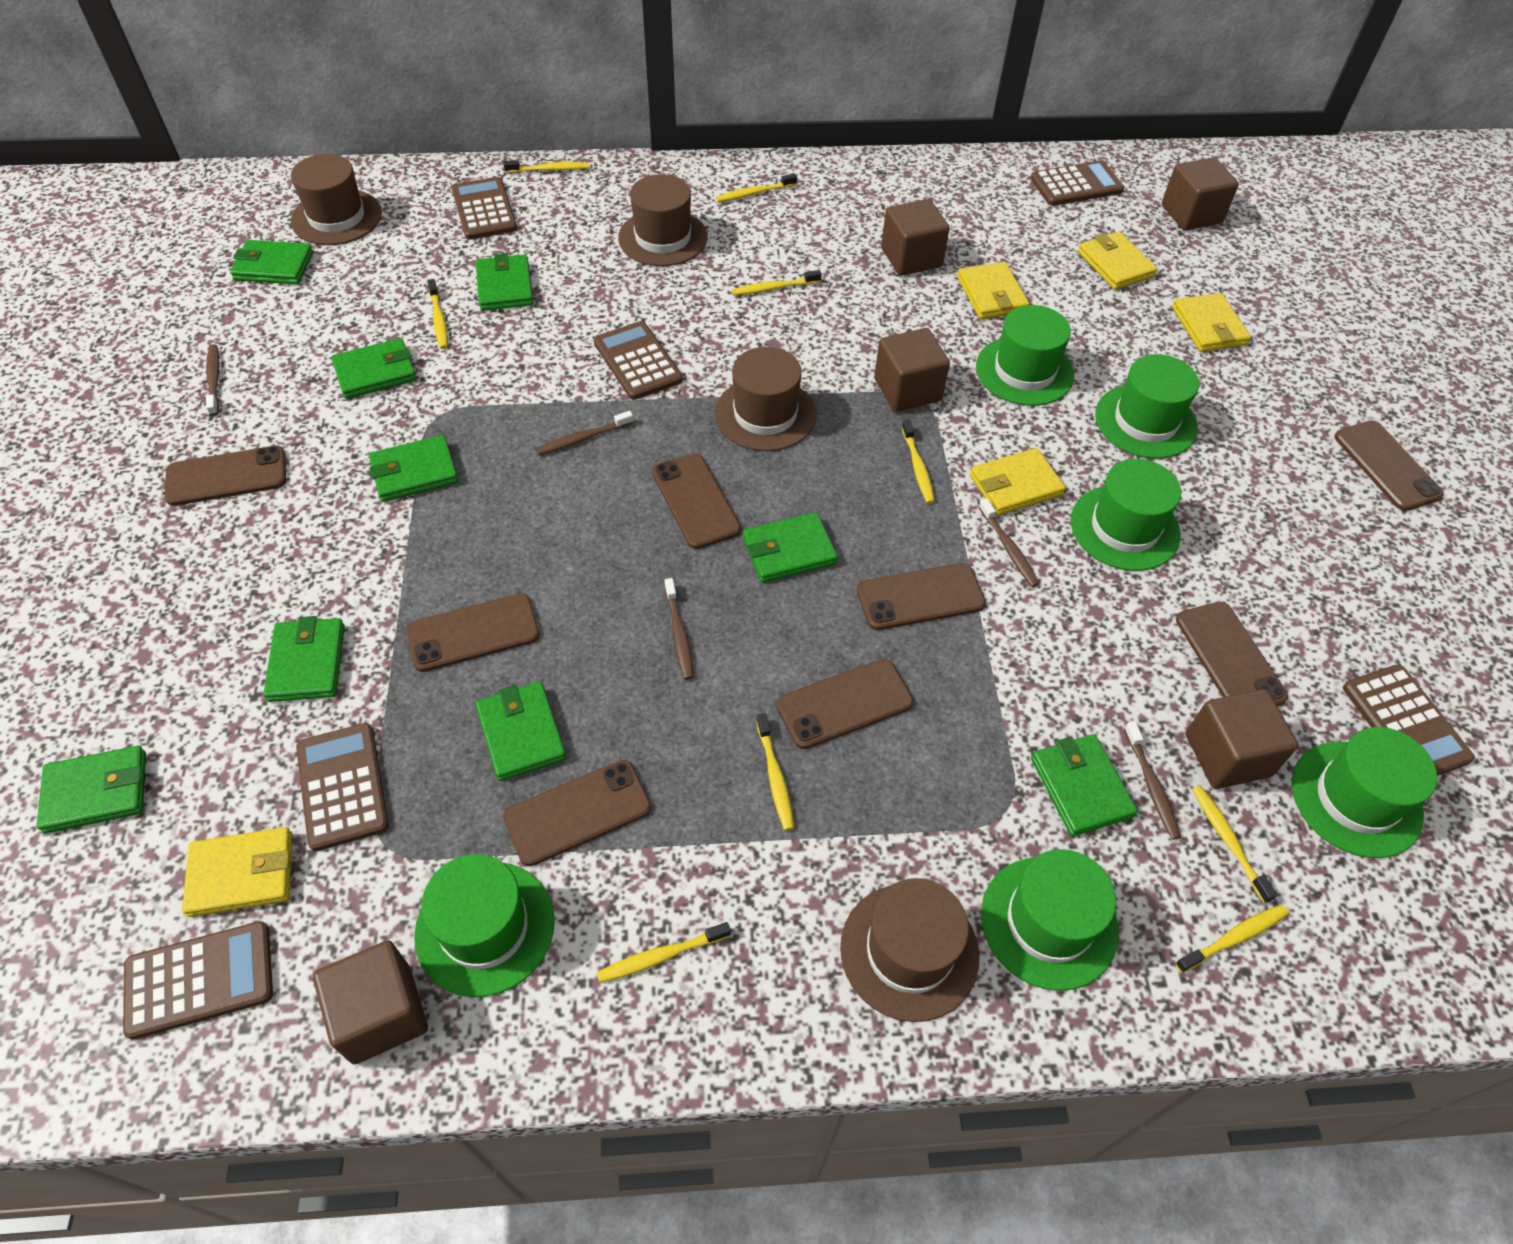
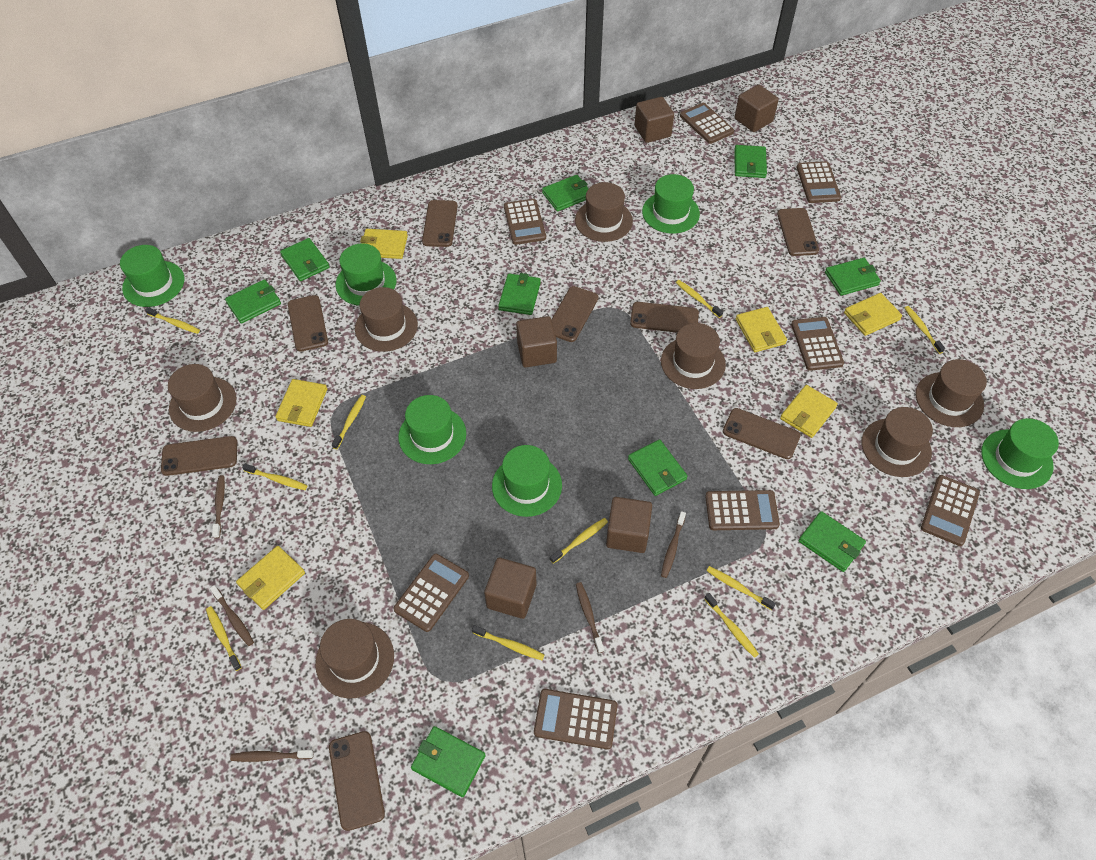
brown calculator: 6 -> 8
brown hat: 4 -> 7
yellow toothbrush: 9 -> 10
yellow wallet: 5 -> 6

